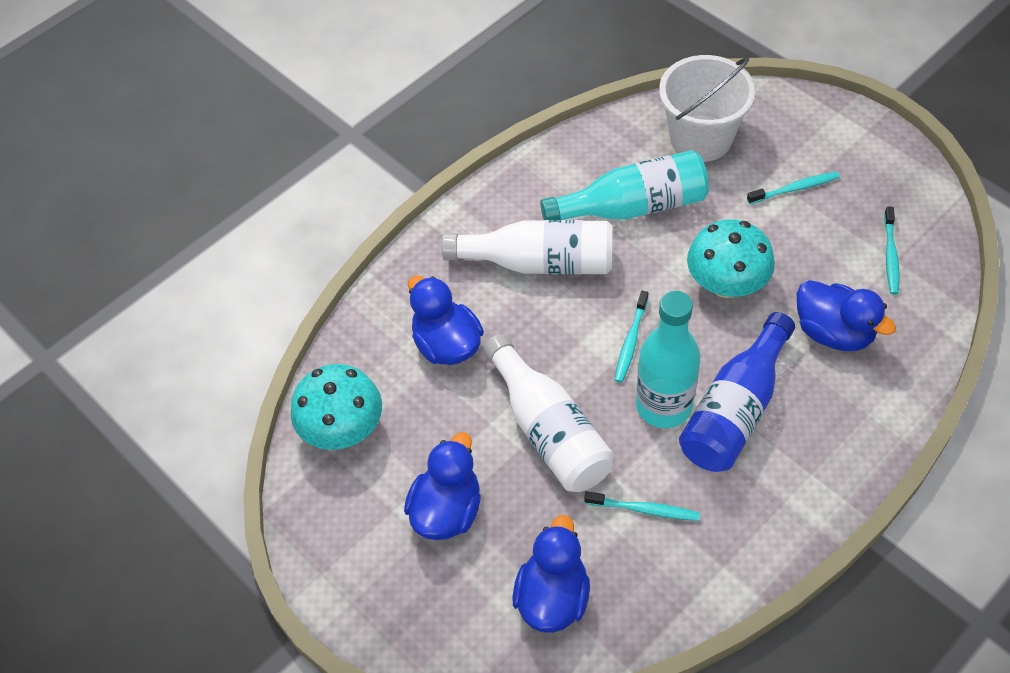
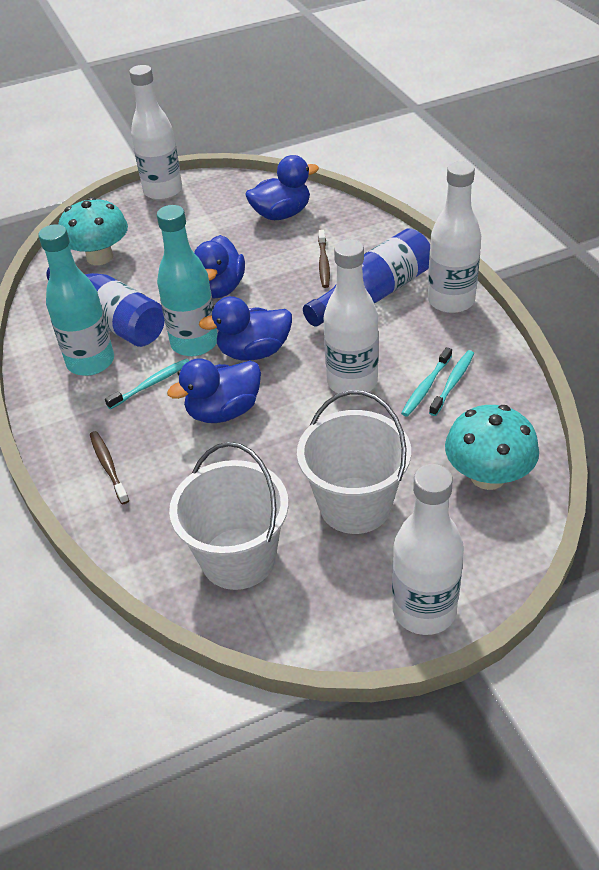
blue bottle: 1 -> 2
brown toothbrush: 0 -> 2
turquoise toothbrush: 4 -> 3
white bottle: 2 -> 4
white bucket: 1 -> 2

